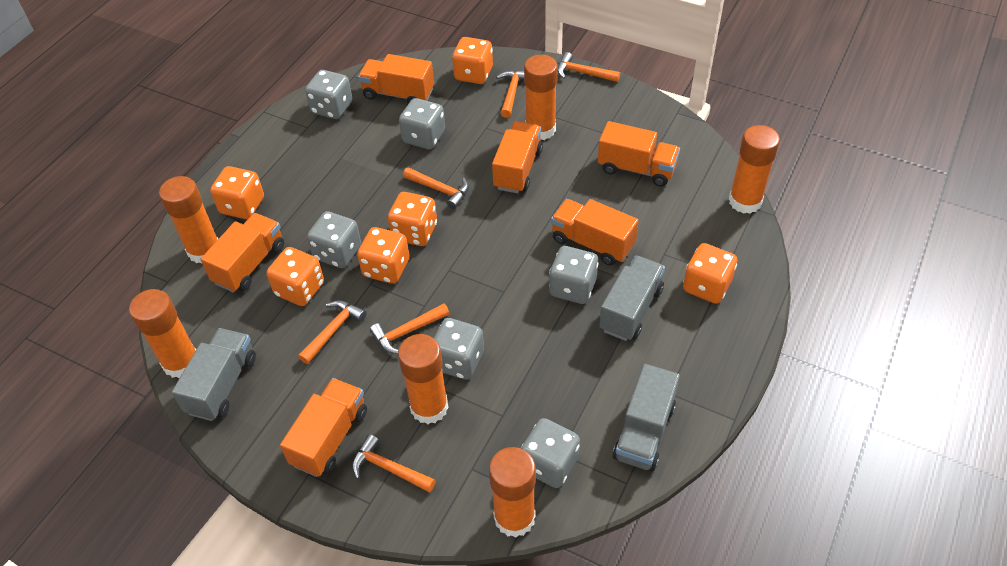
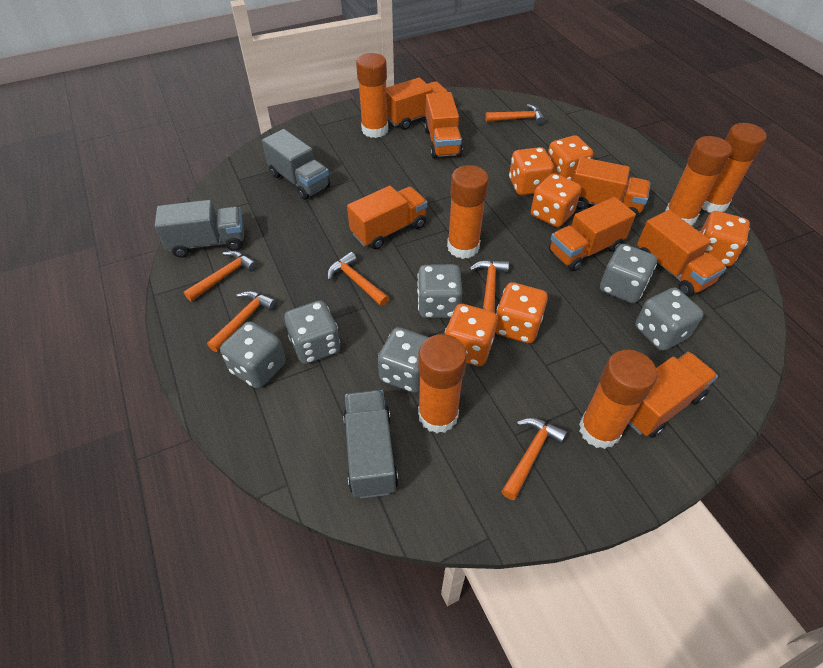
orange truck: 6 -> 7

